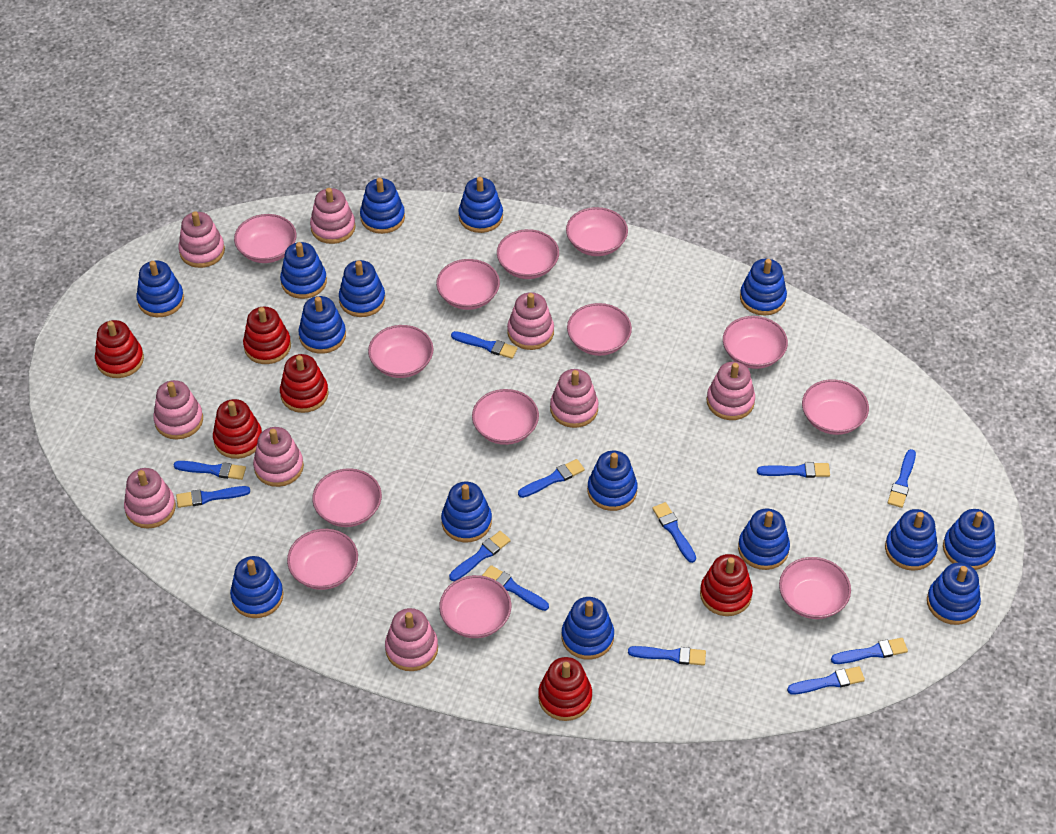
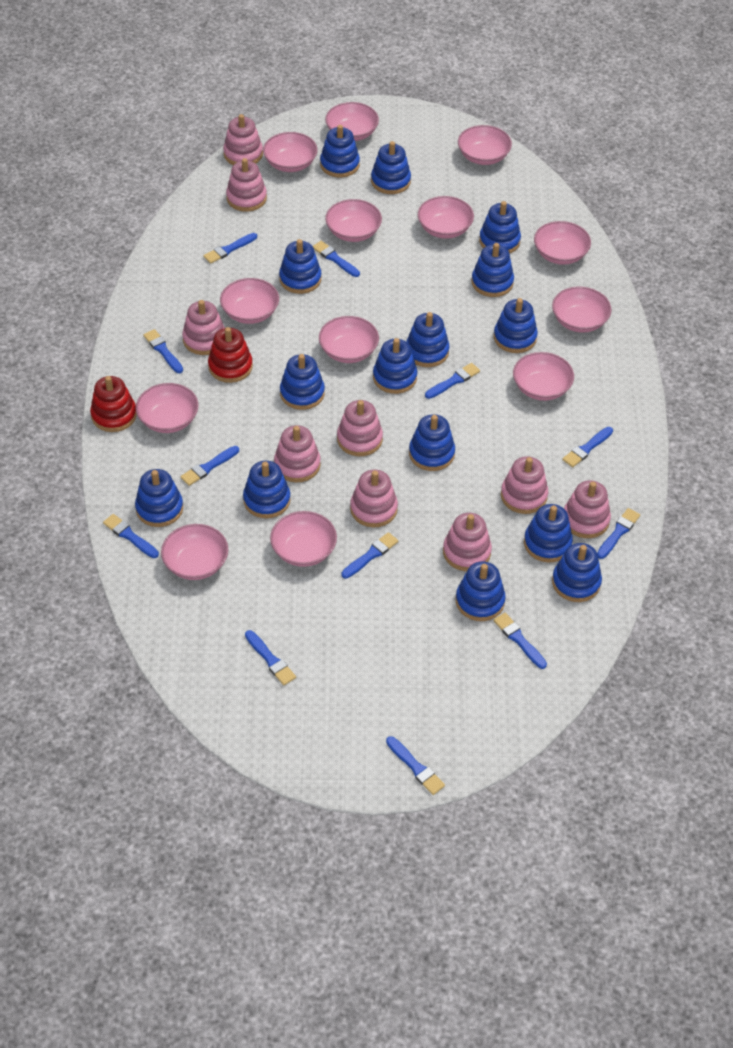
red stacking toy: 6 -> 2

